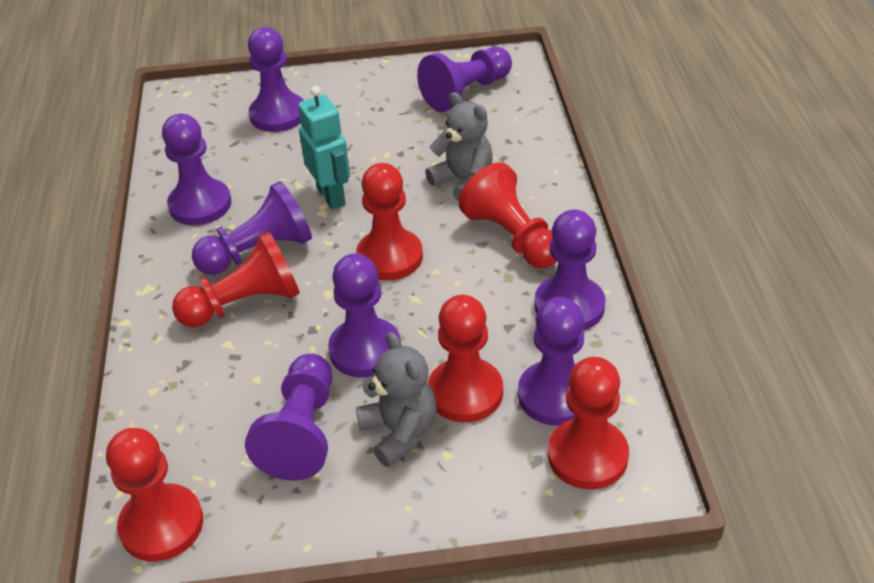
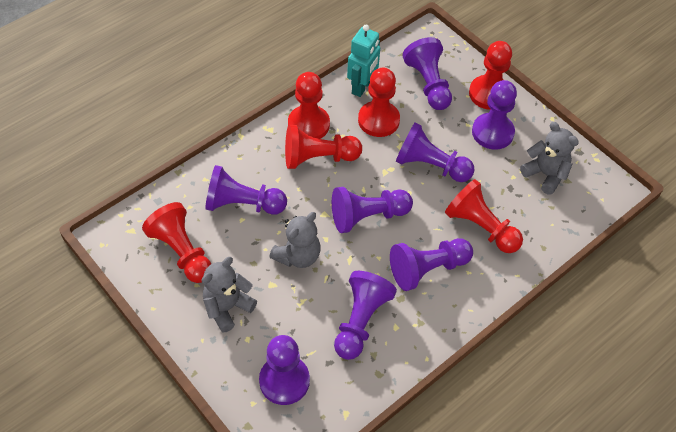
grey teddy bear: 2 -> 3

